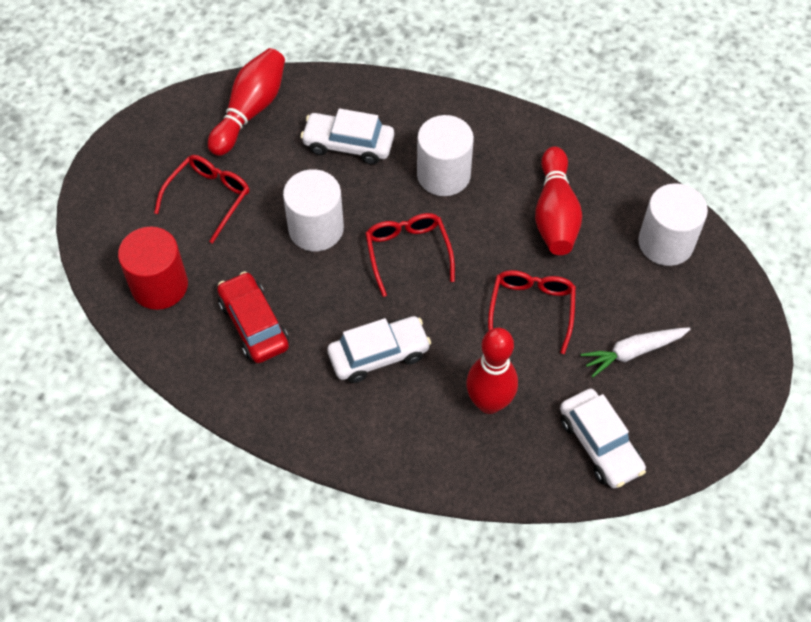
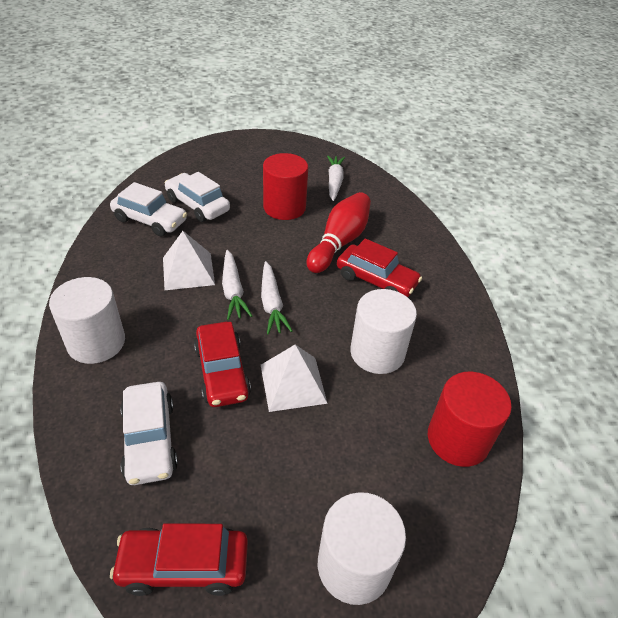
red bowling pin: 3 -> 1
red car: 1 -> 3
red cylinder: 1 -> 2
red glasses: 3 -> 0
white carrot: 1 -> 3
white pyramid: 0 -> 2

